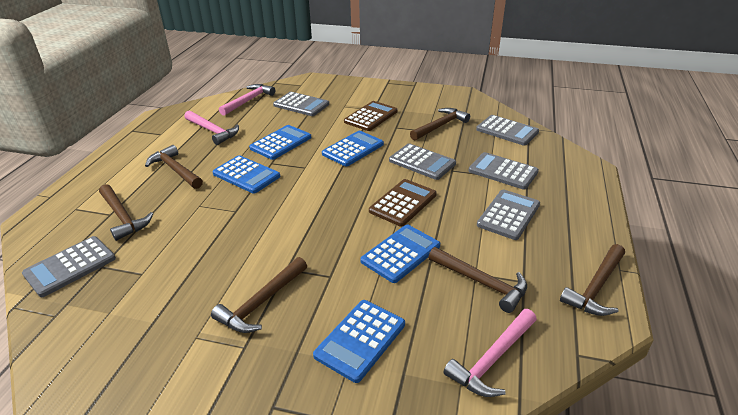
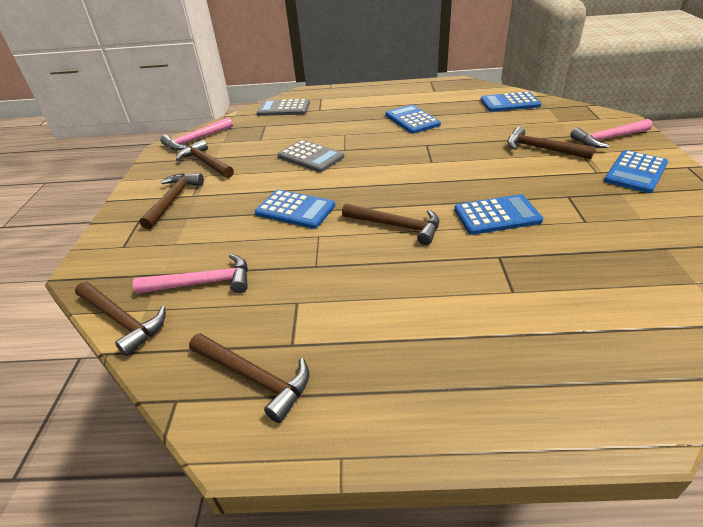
brown calculator: 2 -> 0
grey calculator: 6 -> 2

